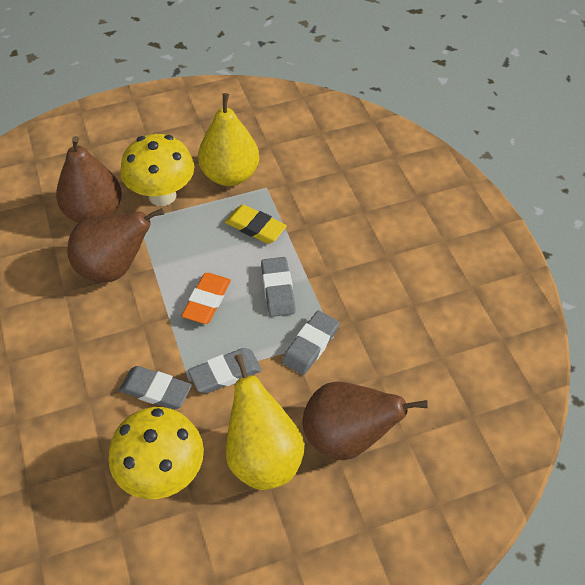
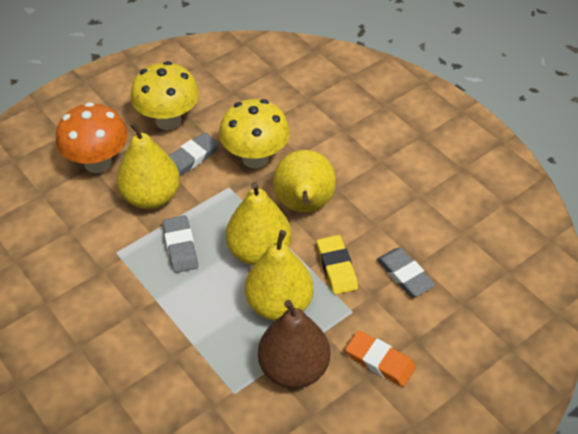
brown pear: 3 -> 1
grey eraser: 4 -> 3
orange mushroom: 0 -> 1
yellow pear: 2 -> 4

